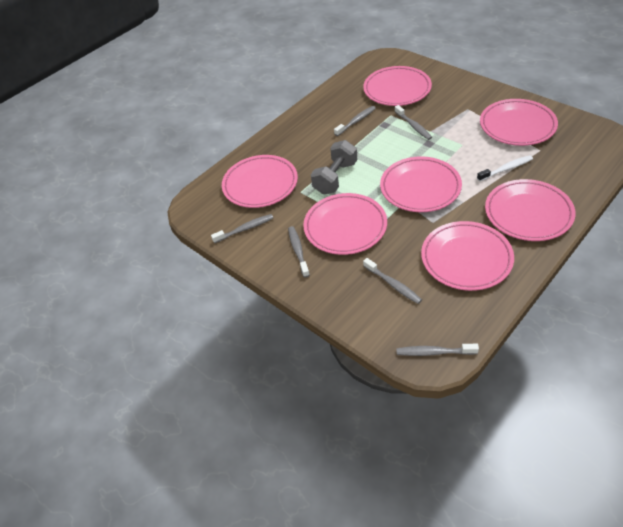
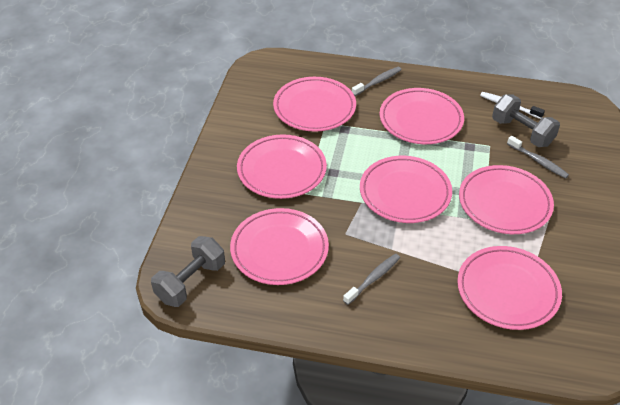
grey dumbbell: 1 -> 2
grey toothbrush: 6 -> 3

